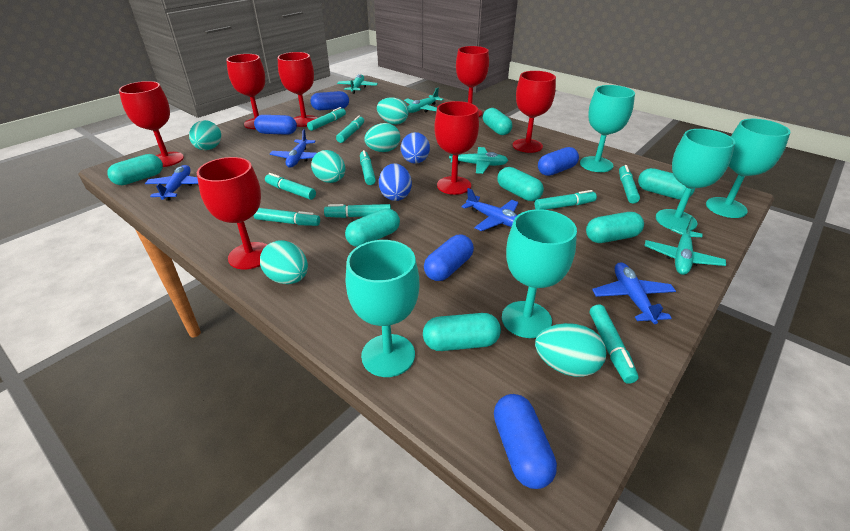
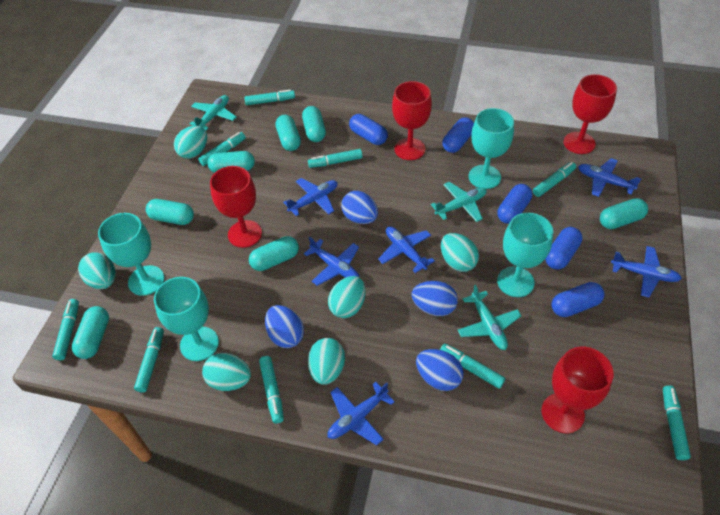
blue egg: 2 -> 4
blue plane: 4 -> 6
red goblet: 7 -> 4
turquoise goblet: 5 -> 4
turquoise plane: 4 -> 3

